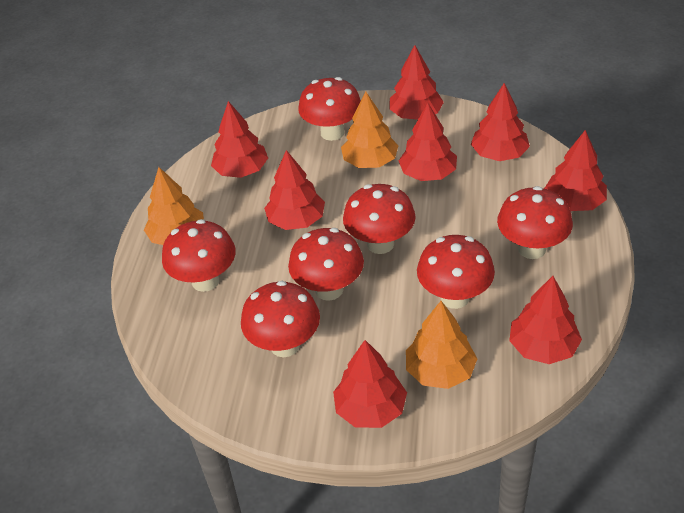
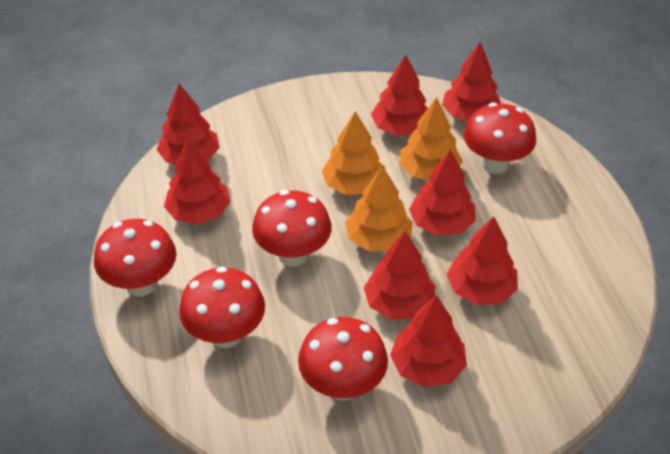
red mushroom: 7 -> 5

